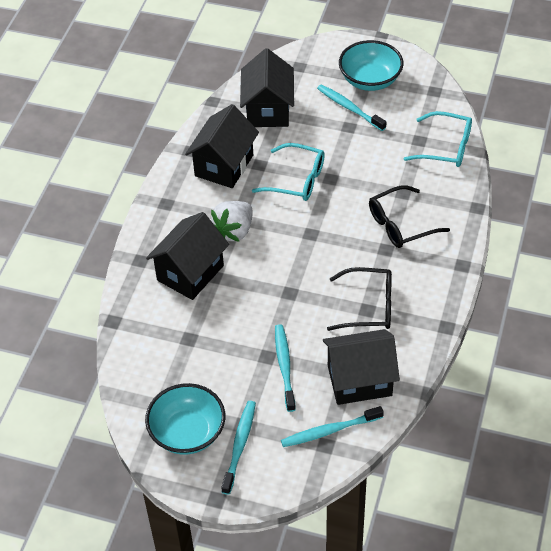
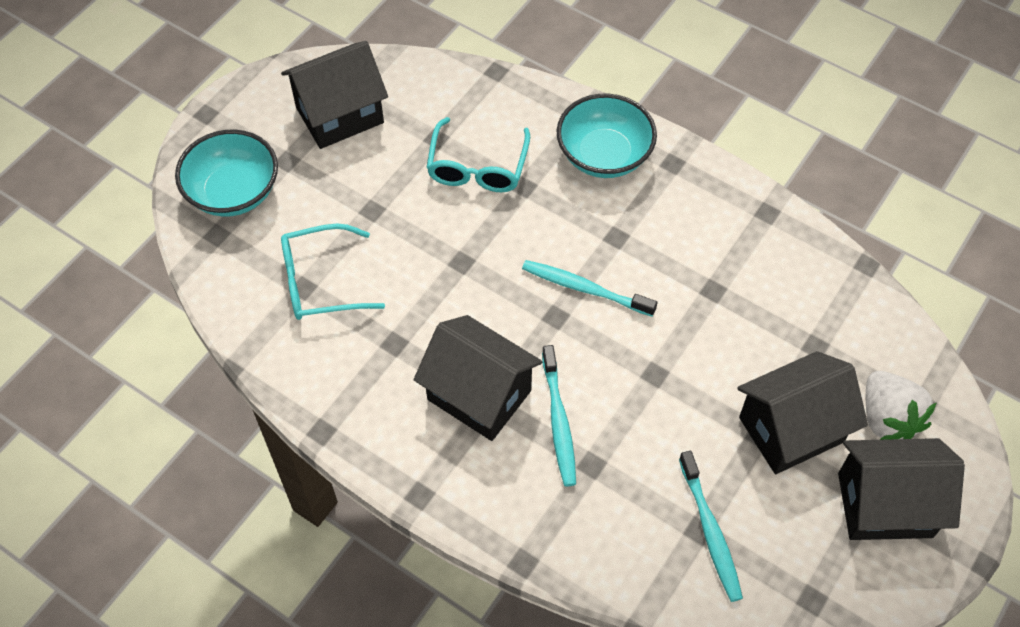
black glasses: 2 -> 0
turquoise toothbrush: 4 -> 3

